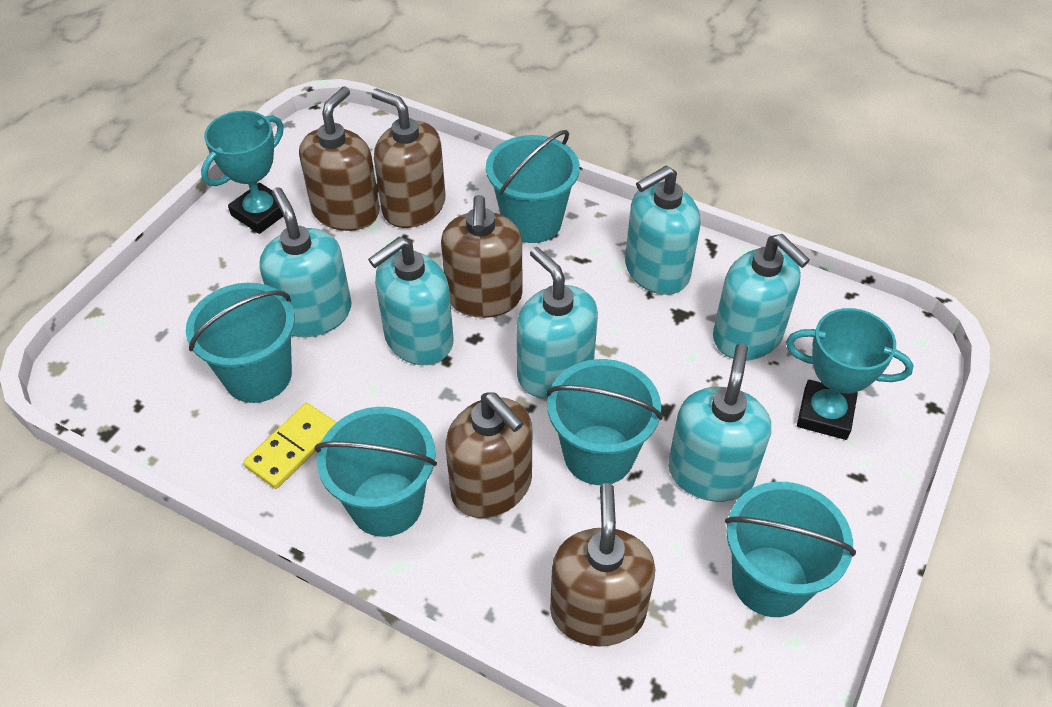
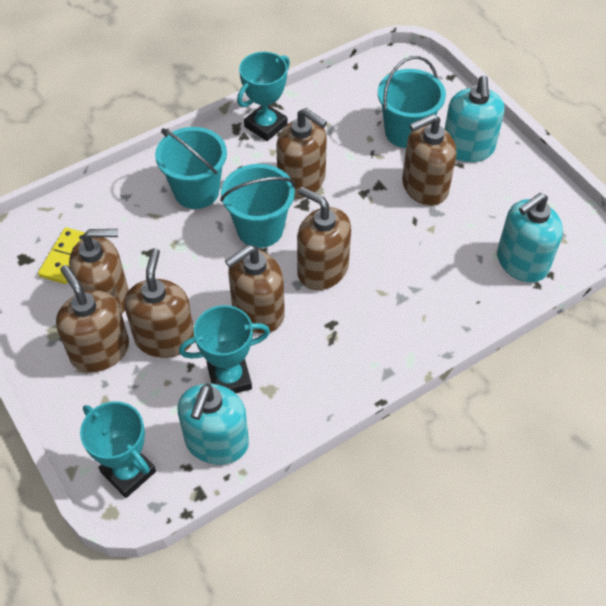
brown soap dispenser: 5 -> 7
turquoise bucket: 5 -> 3
turquoise soap dispenser: 6 -> 3
turquoise trophy: 2 -> 3

